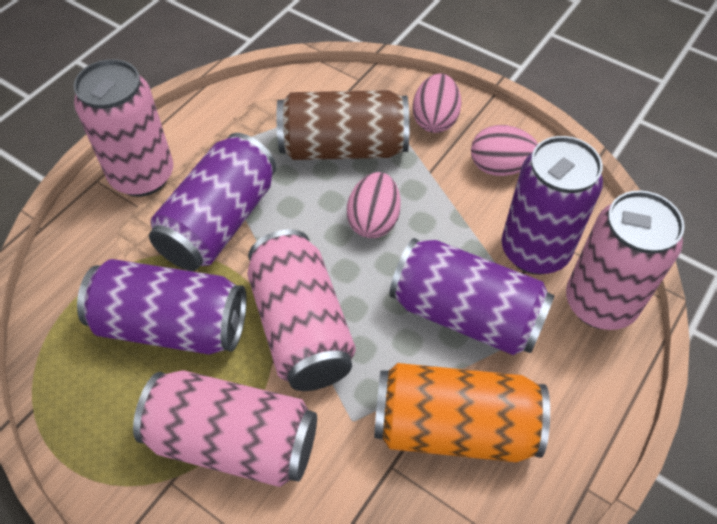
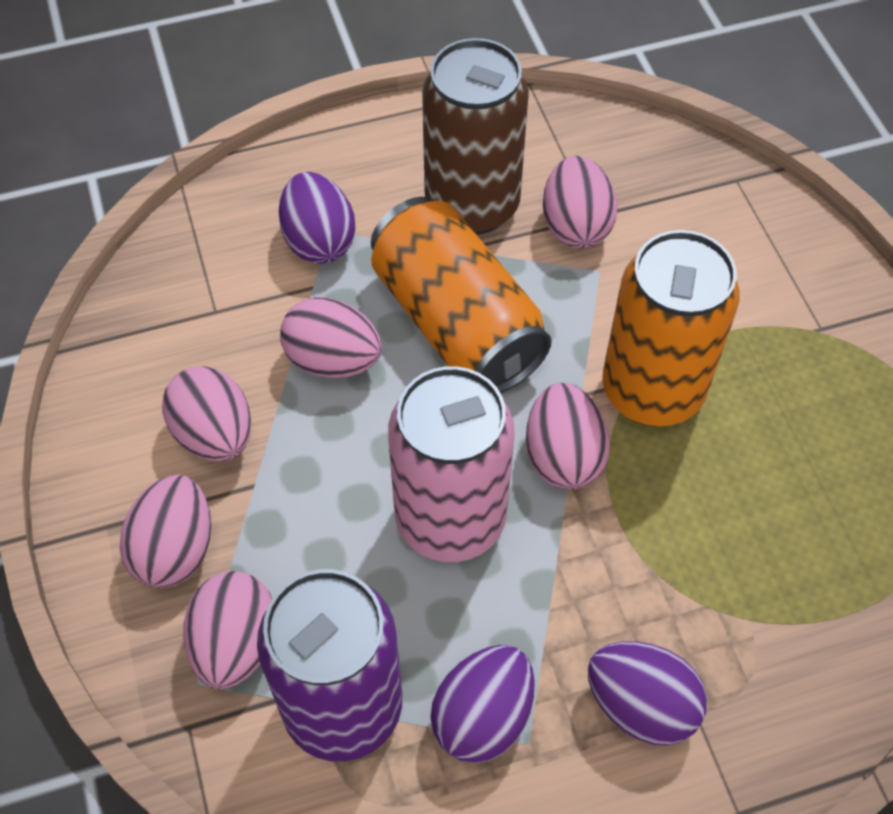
orange can: 1 -> 2
pink can: 4 -> 1
pink egg: 3 -> 6
purple can: 4 -> 1
purple egg: 0 -> 3

